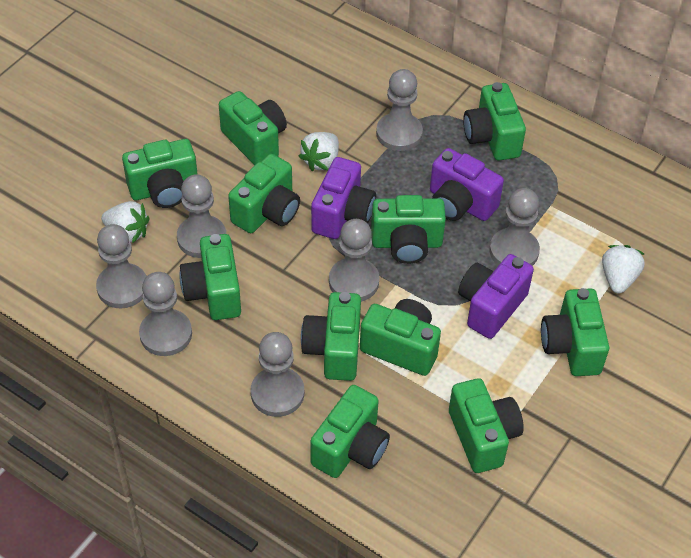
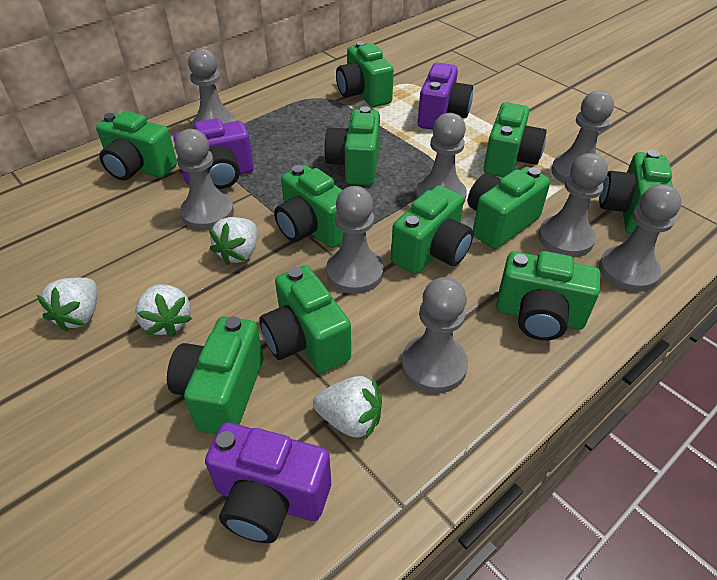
grey pawn: 7 -> 8
white strawberry: 3 -> 4

